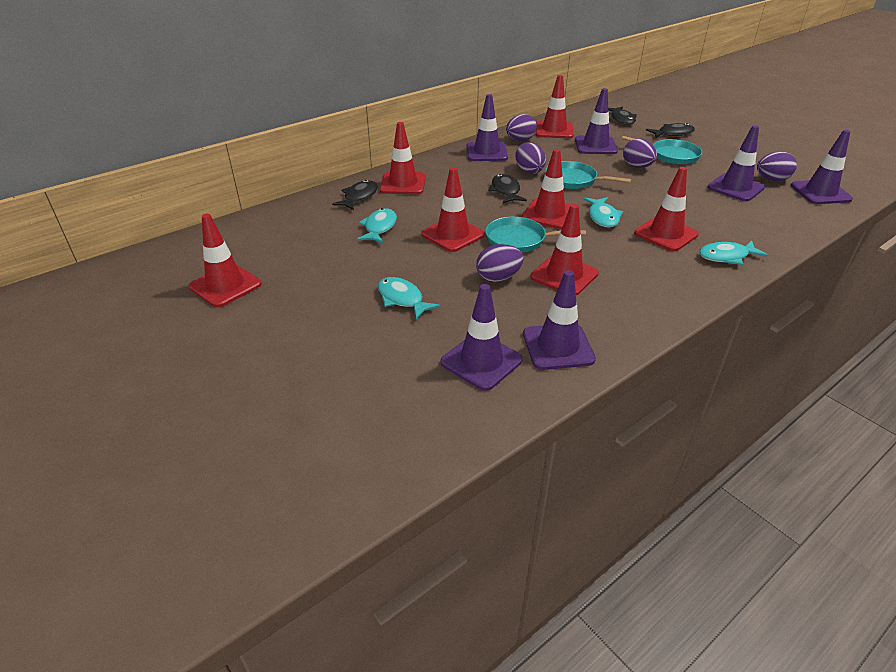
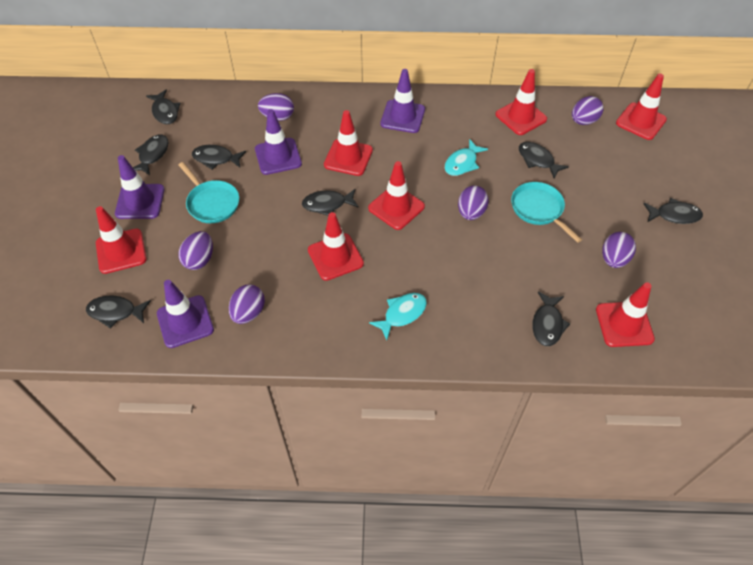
black fish: 4 -> 8
purple egg: 5 -> 6
purple traffic cone: 6 -> 4
turquoise fish: 4 -> 2
turquoise pan: 3 -> 2

